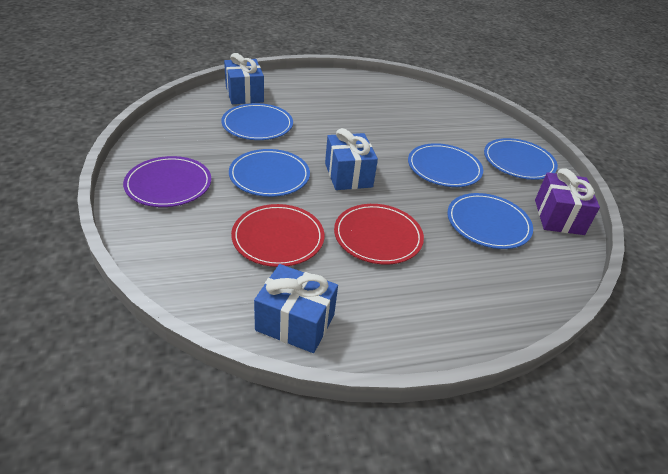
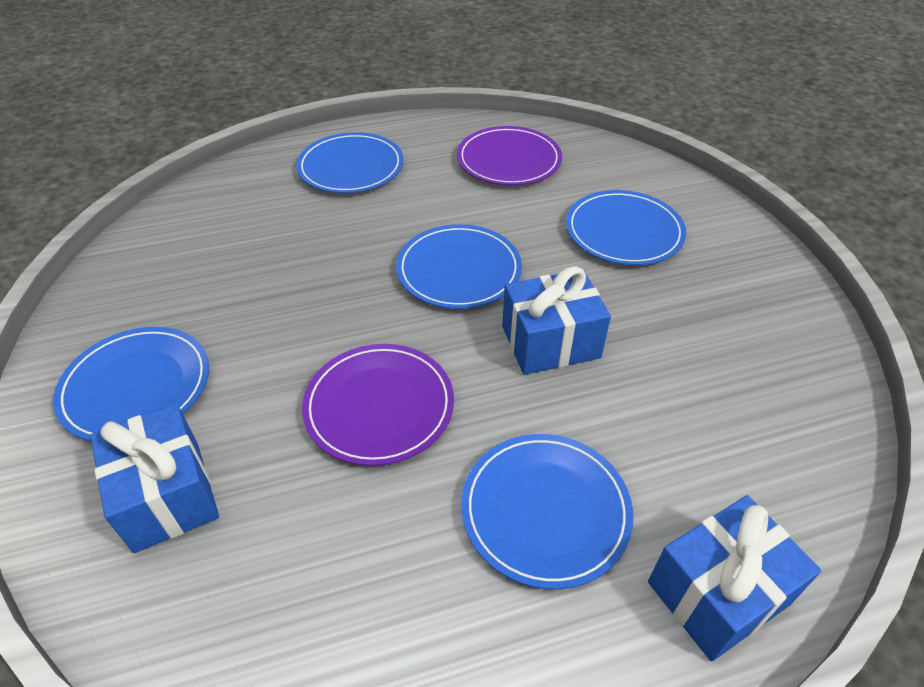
purple gift: 1 -> 0
purple plate: 1 -> 2
red plate: 2 -> 0

